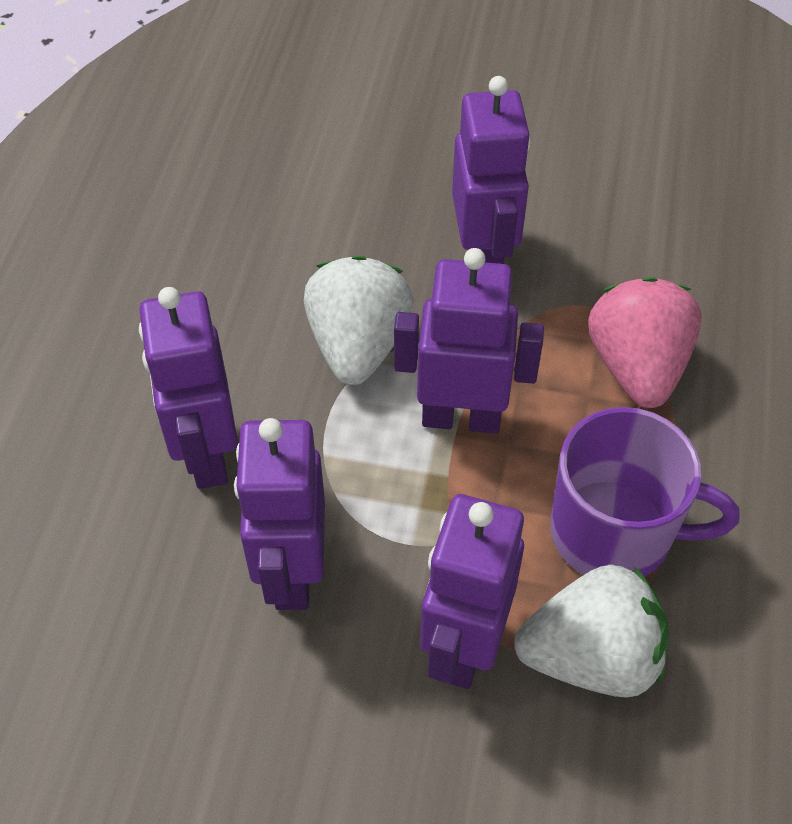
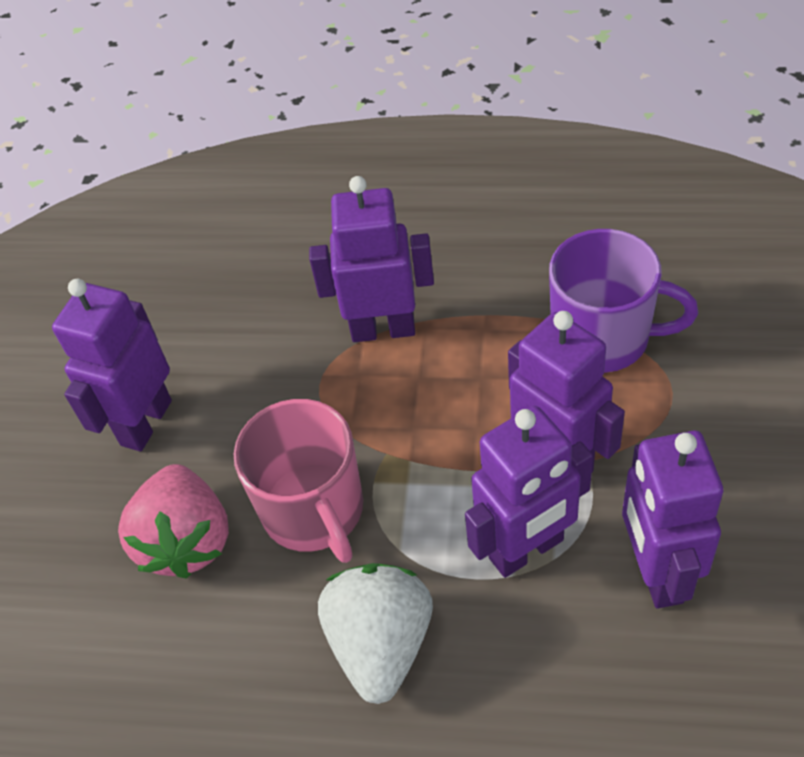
pink mug: 0 -> 1
white strawberry: 2 -> 1

